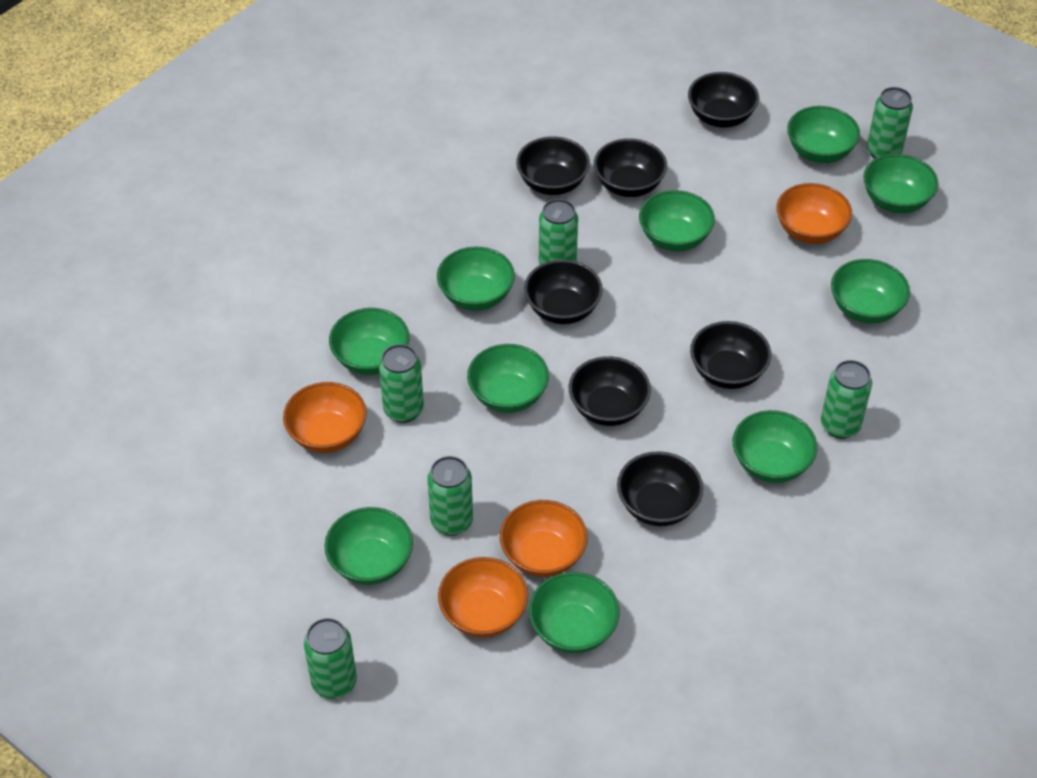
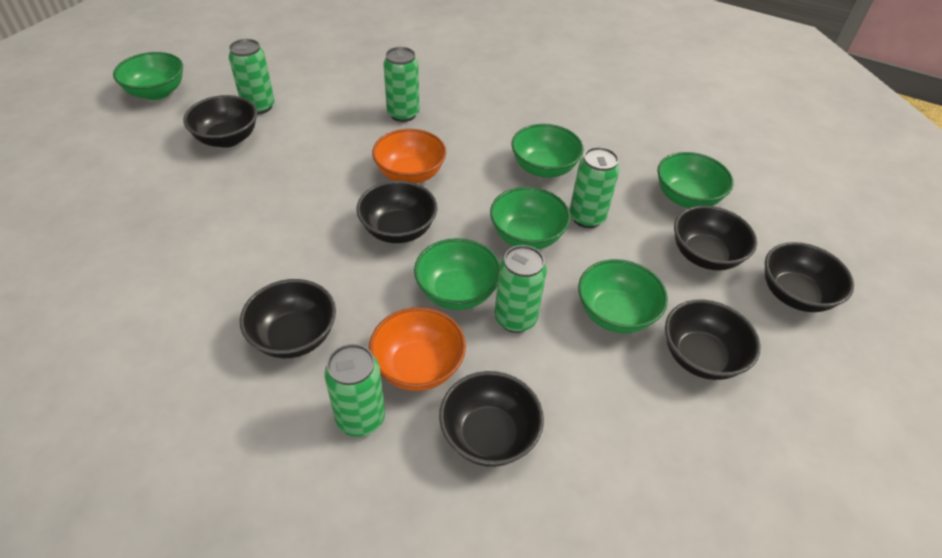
green bowl: 10 -> 6
green can: 6 -> 5
orange bowl: 4 -> 2

